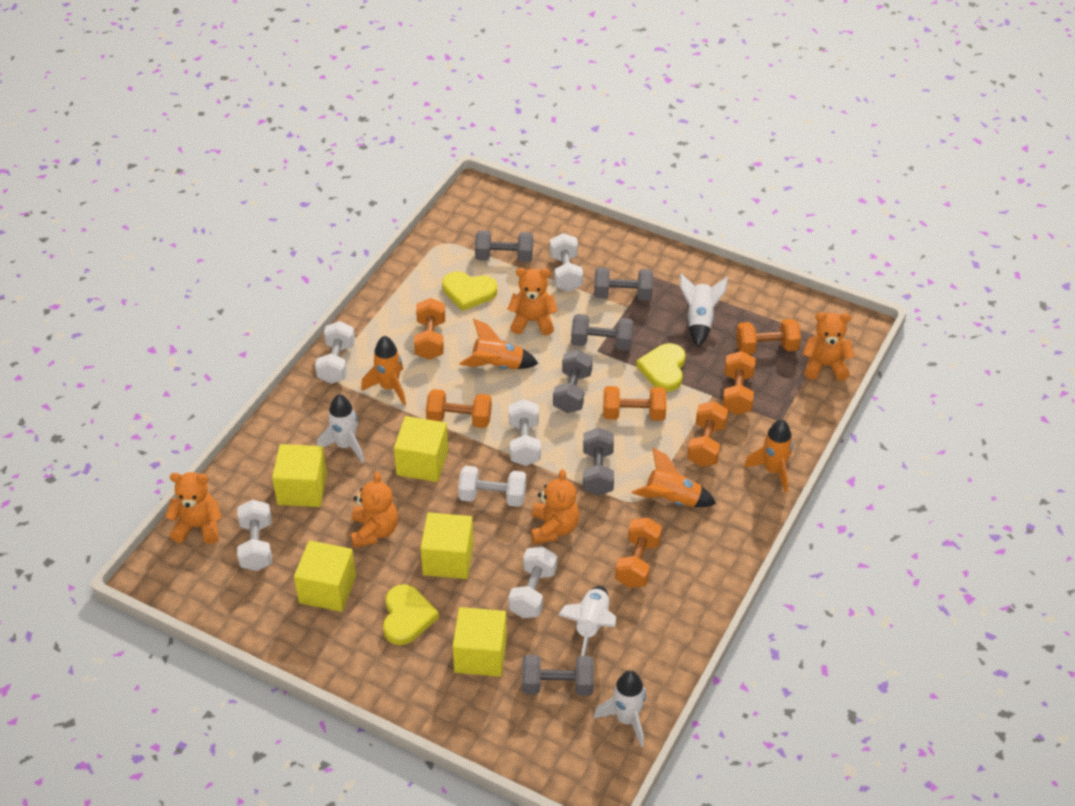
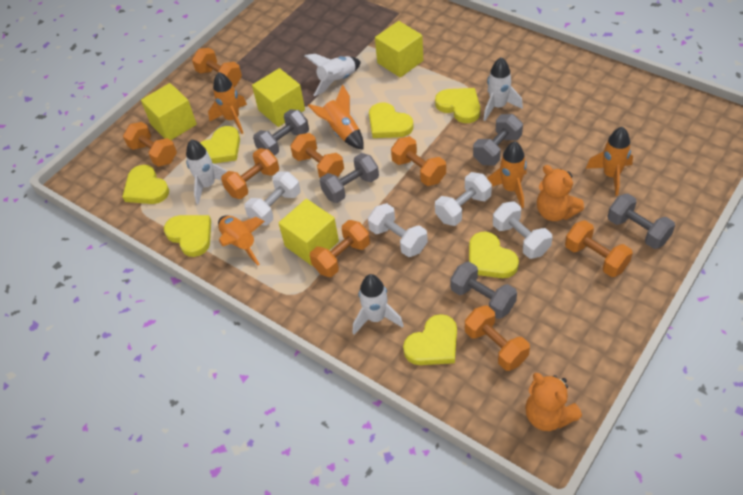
grey dumbbell: 6 -> 5
orange dumbbell: 7 -> 8
orange rocket: 4 -> 5
orange teddy bear: 5 -> 2
white dumbbell: 6 -> 4
yellow cube: 5 -> 4
yellow heart: 3 -> 7

